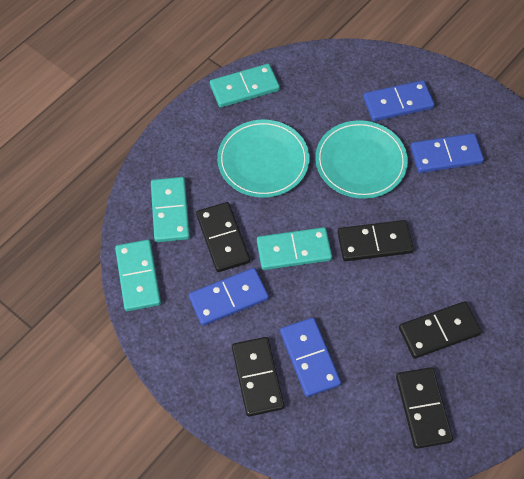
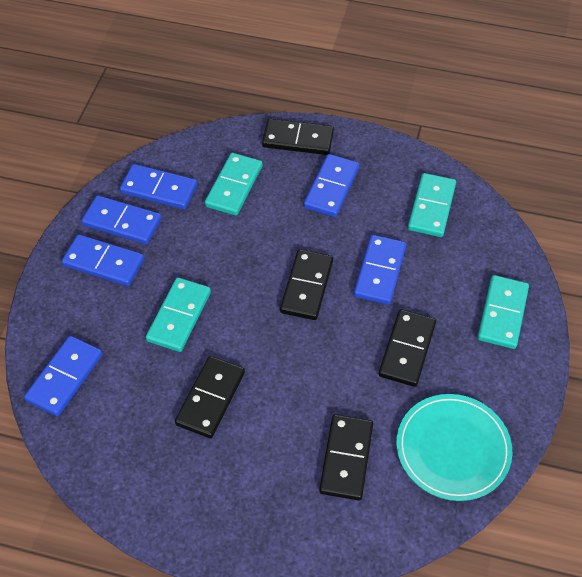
blue domino: 4 -> 6
turquoise plate: 2 -> 1

